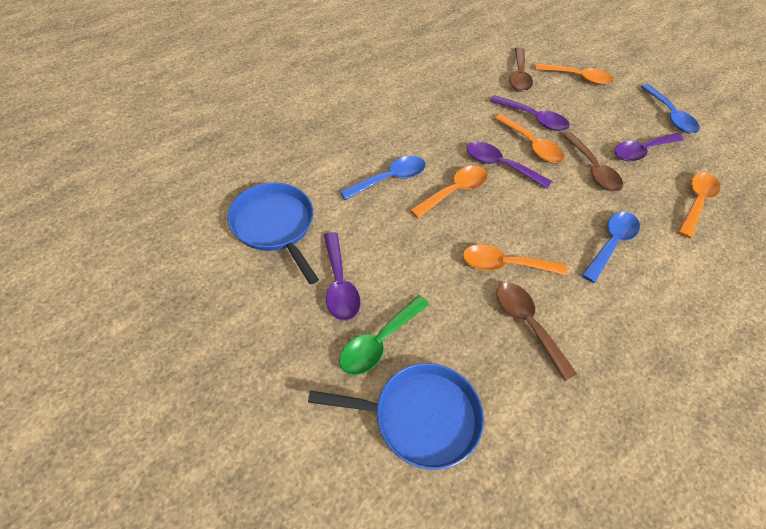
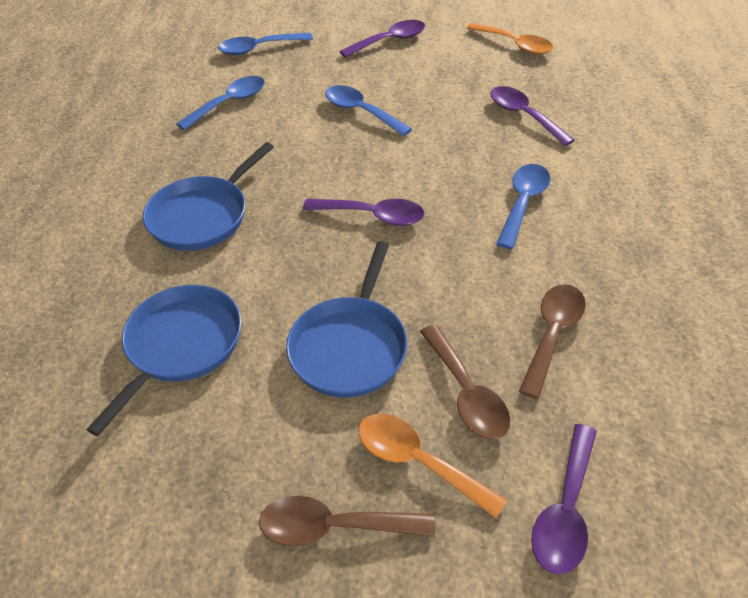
blue pan: 2 -> 3
blue spoon: 3 -> 4
green spoon: 1 -> 0
orange spoon: 5 -> 2

